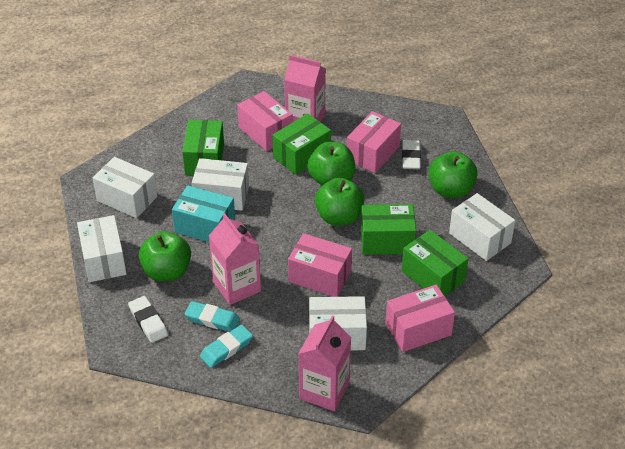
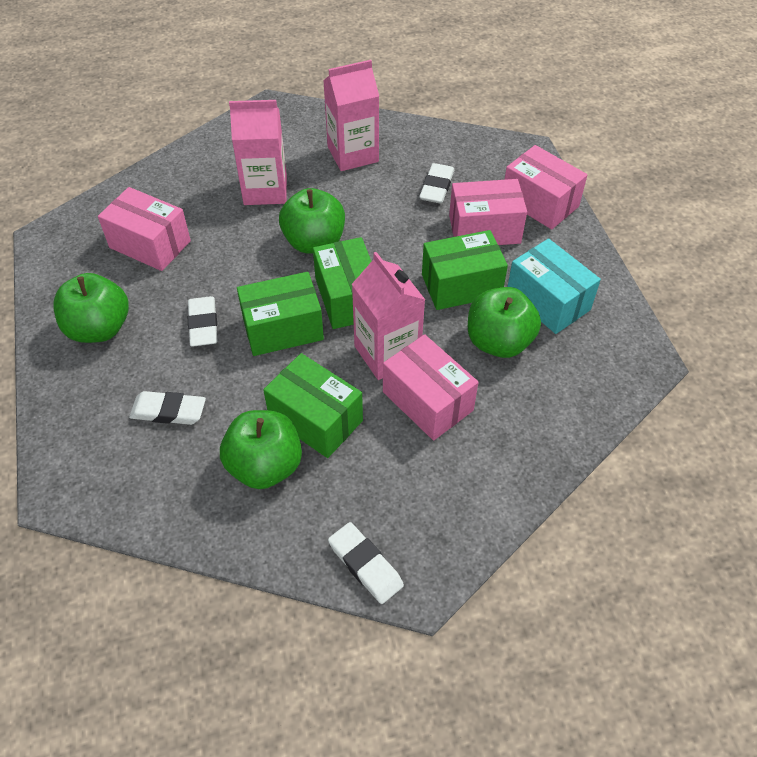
turquoise eraser: 2 -> 0
white box: 5 -> 0
white eraser: 2 -> 4

